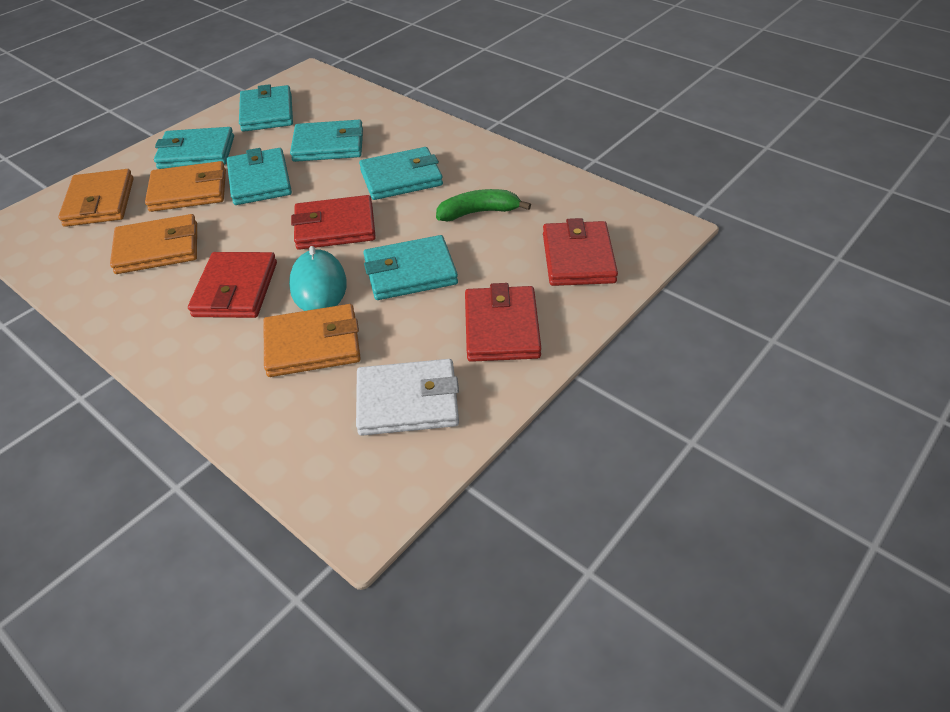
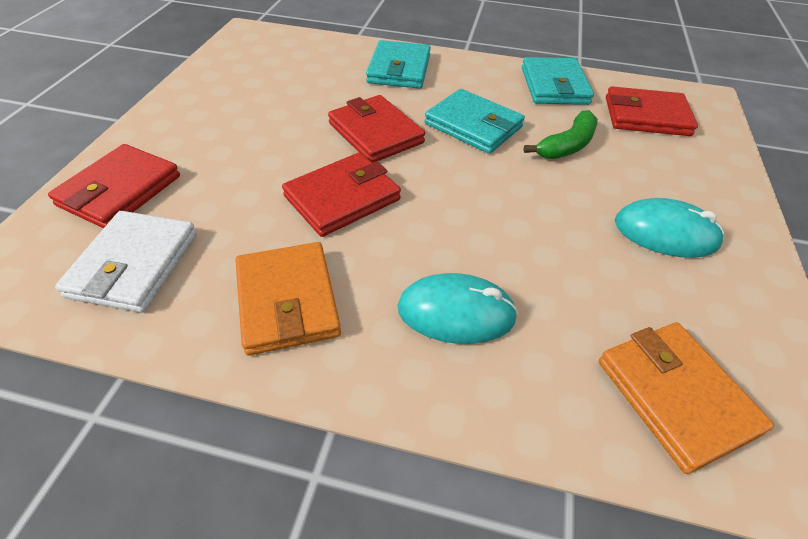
orange wallet: 4 -> 2
turquoise mouse: 1 -> 2
turquoise wallet: 6 -> 3

